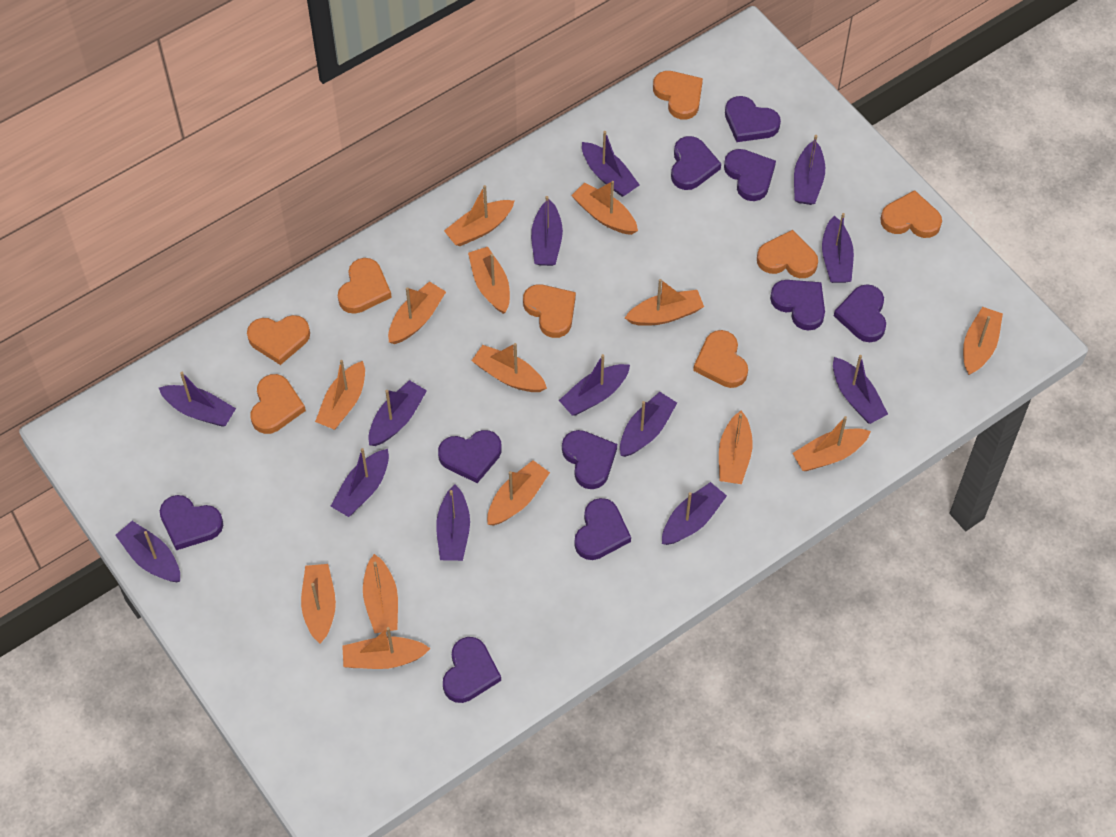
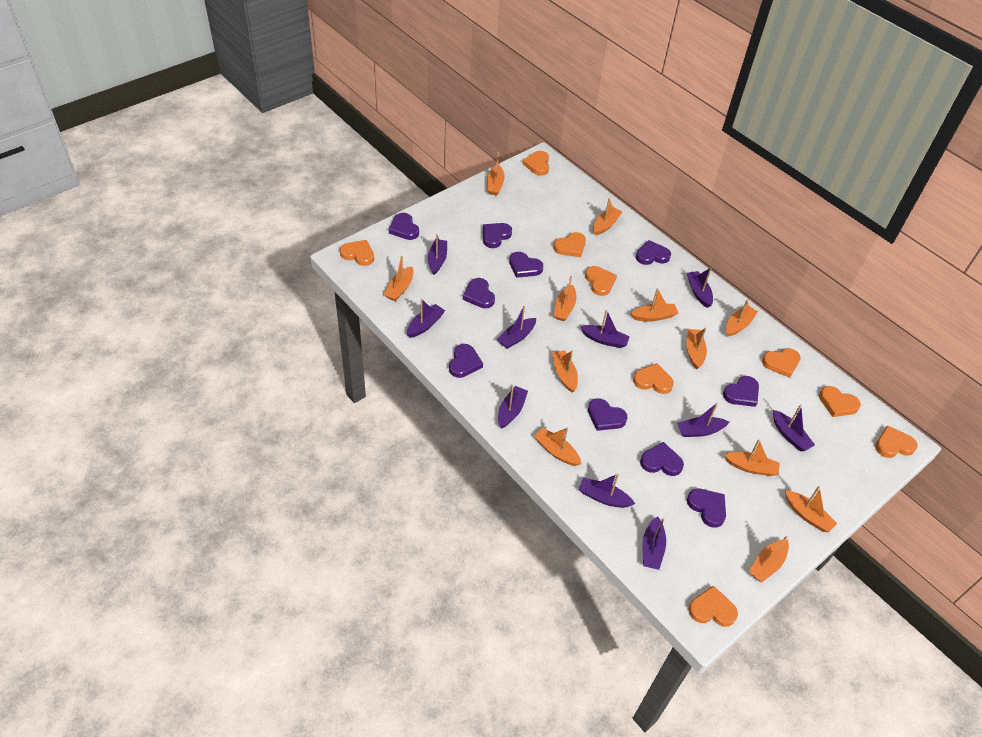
orange boat: 14 -> 12
orange heart: 8 -> 9
purple boat: 13 -> 10

